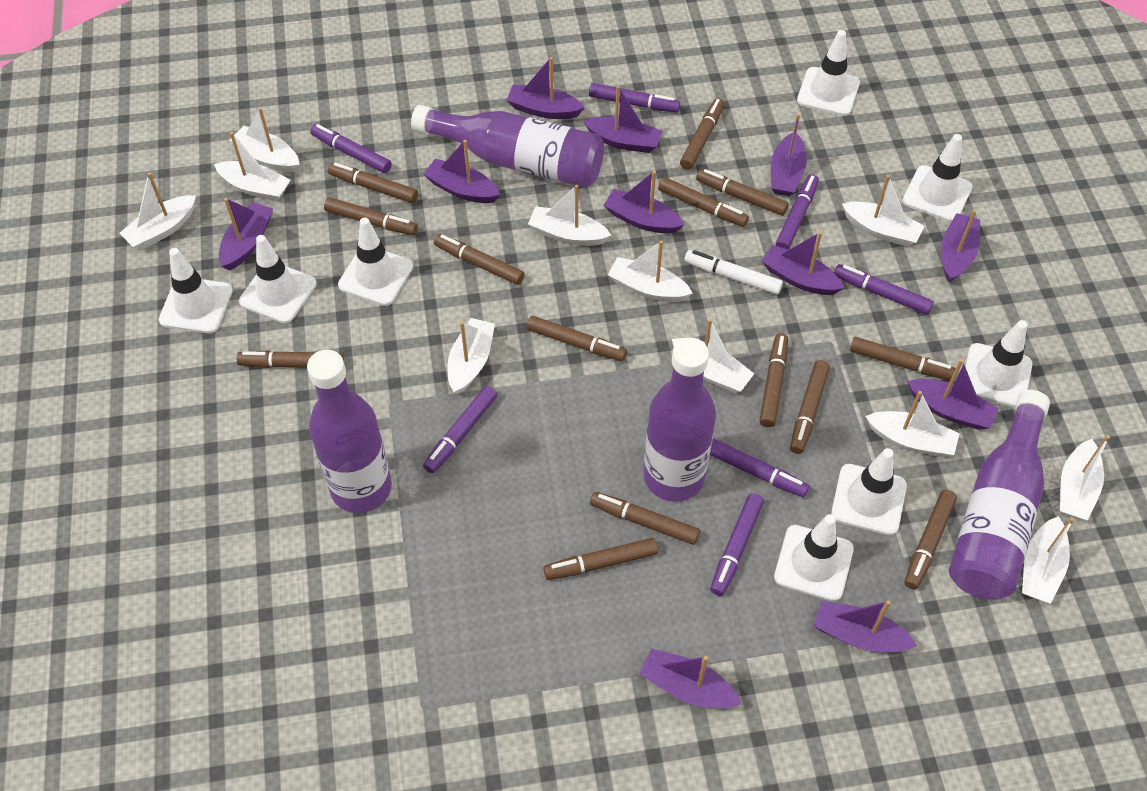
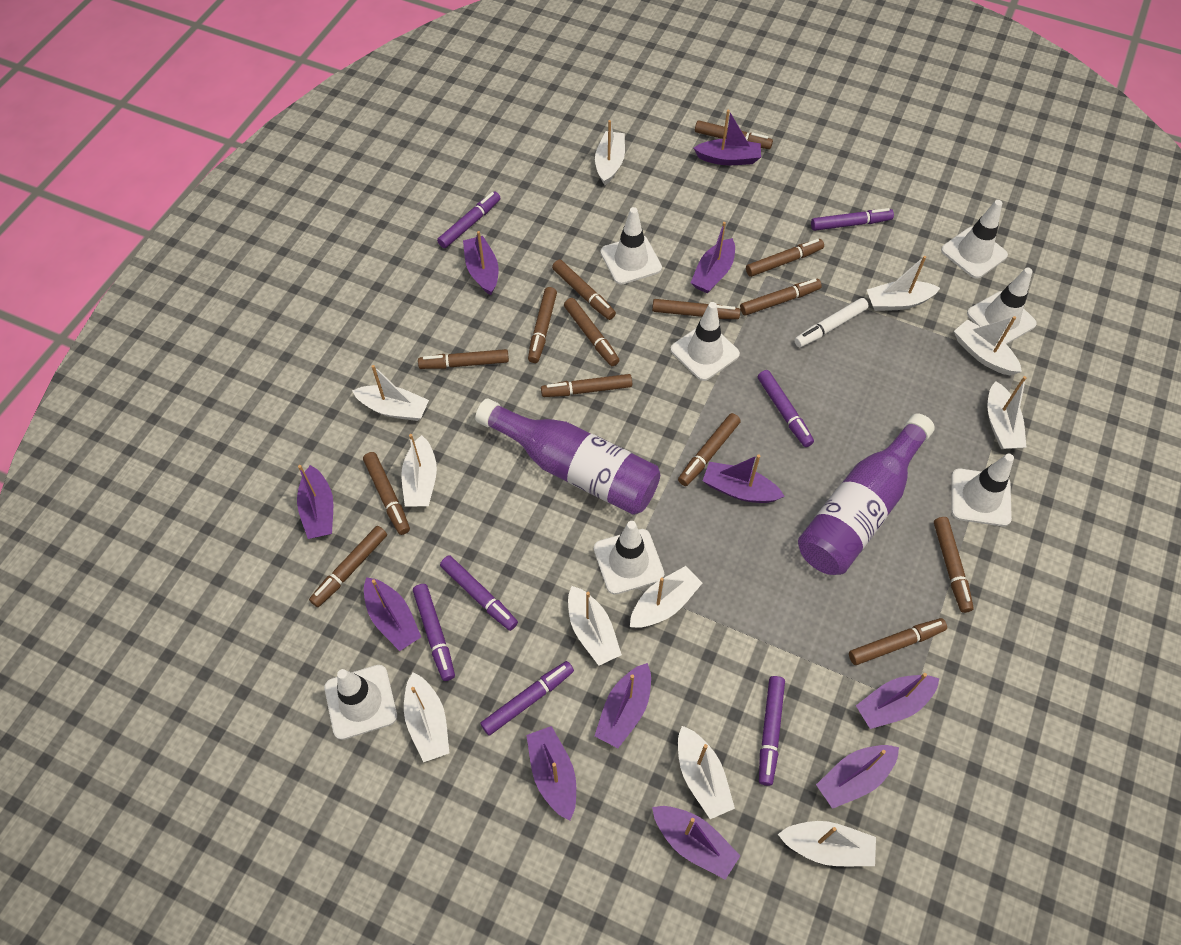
purple bottle: 4 -> 2
white traffic cone: 8 -> 7

